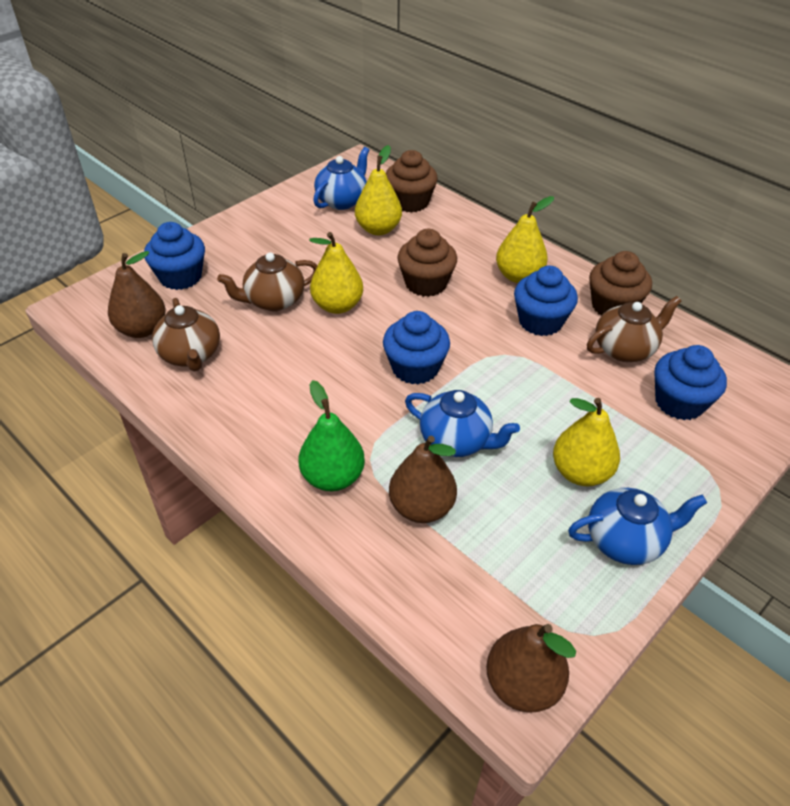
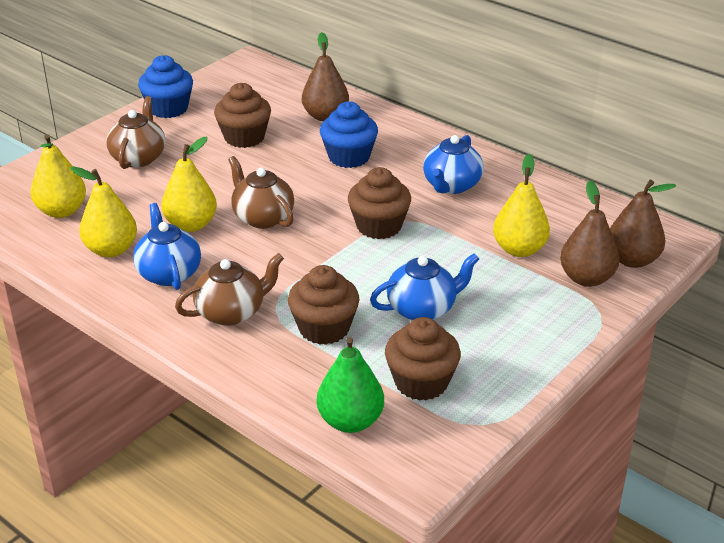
blue cupcake: 4 -> 2
brown cupcake: 3 -> 4

